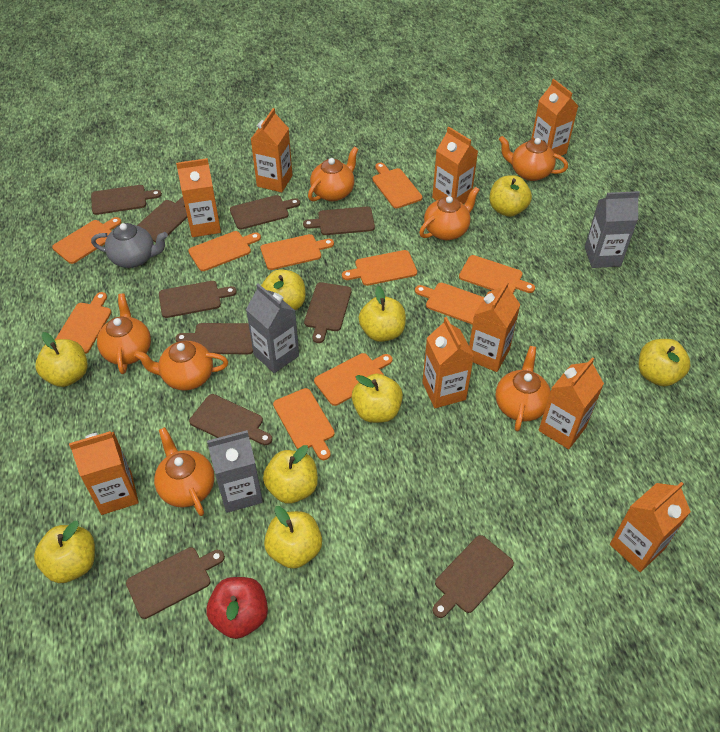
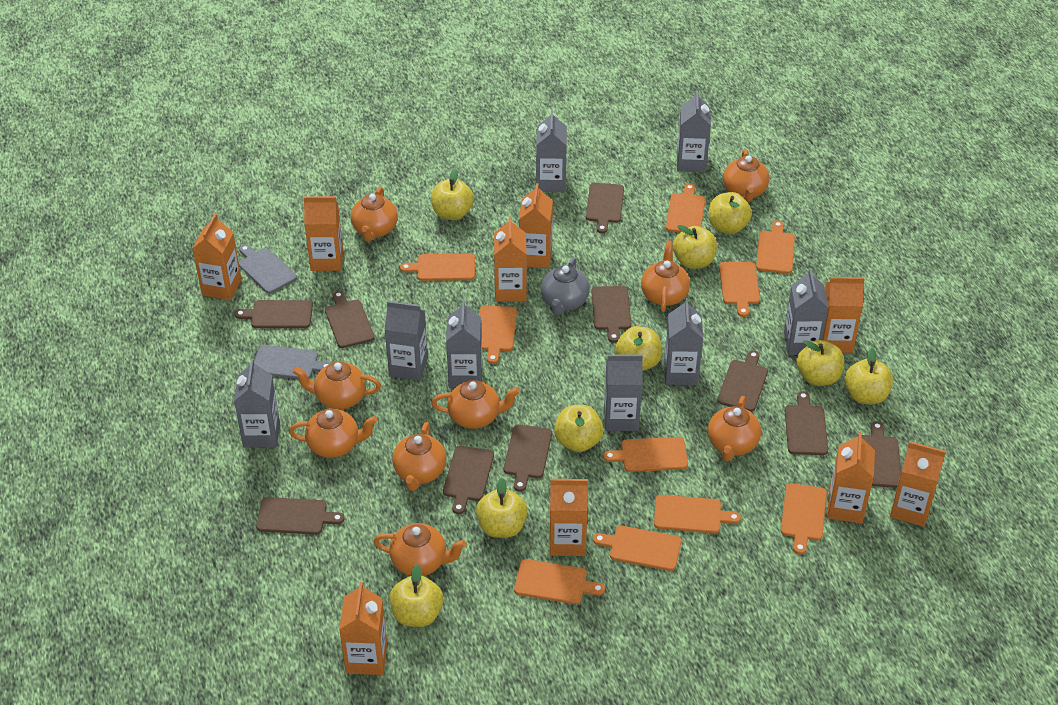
grey carton: 3 -> 8
grey cutting board: 0 -> 2
orange teapot: 7 -> 9
red apple: 1 -> 0

